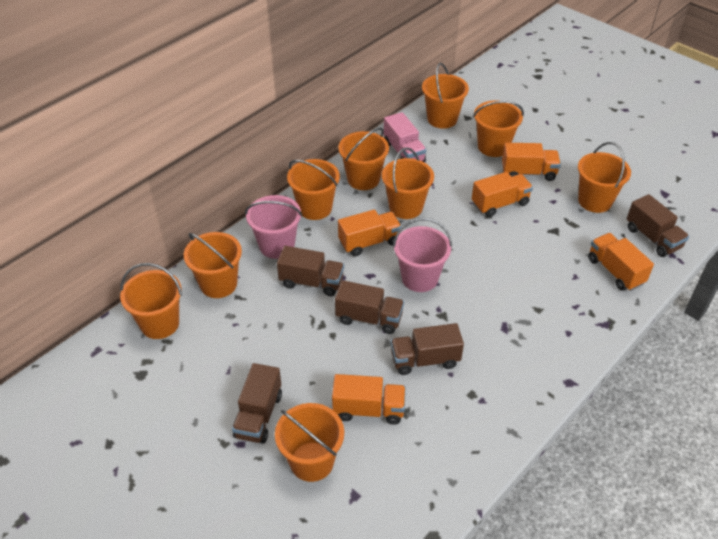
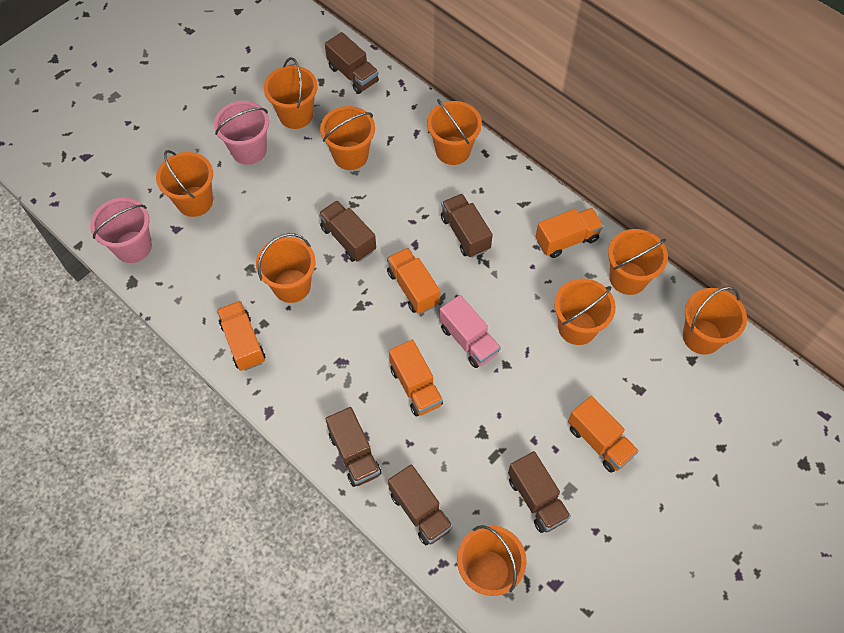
brown truck: 5 -> 6

